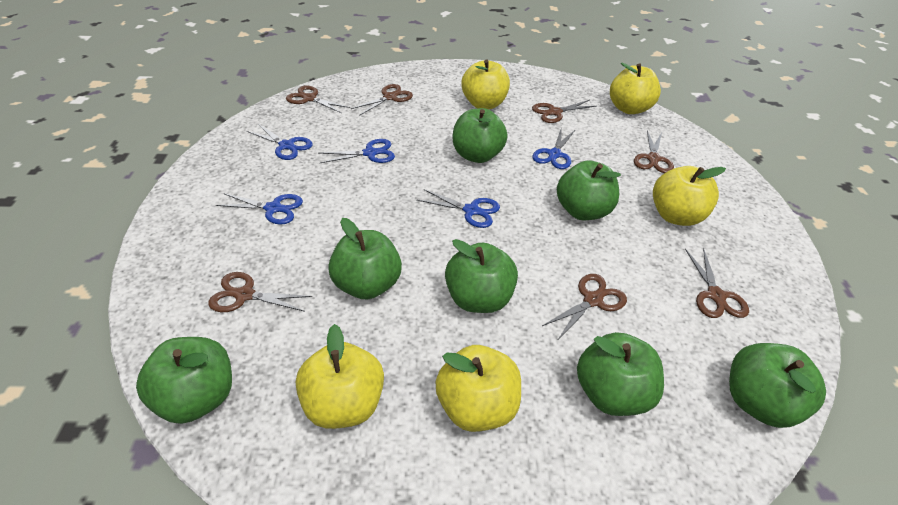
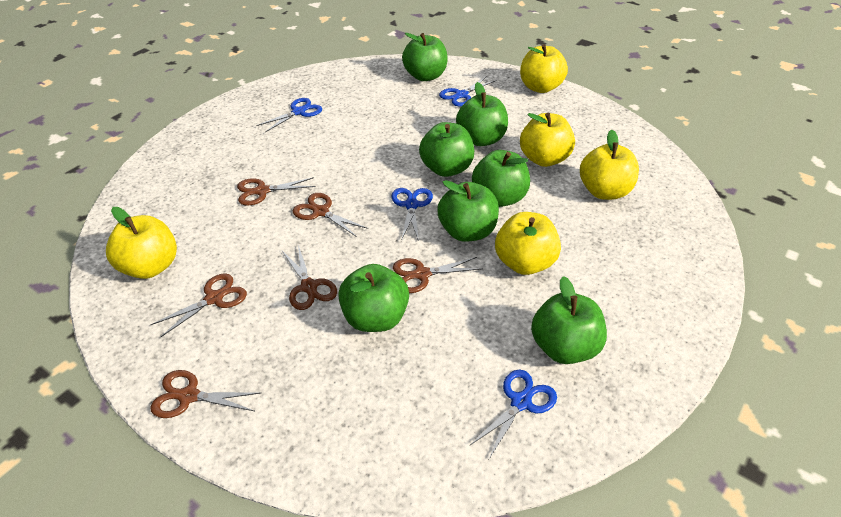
blue scissors: 5 -> 4
brown scissors: 7 -> 6

